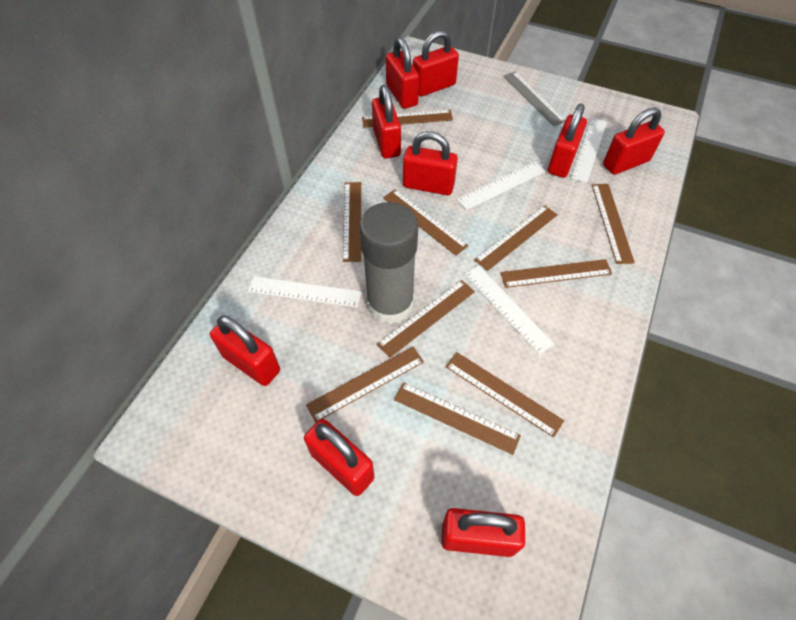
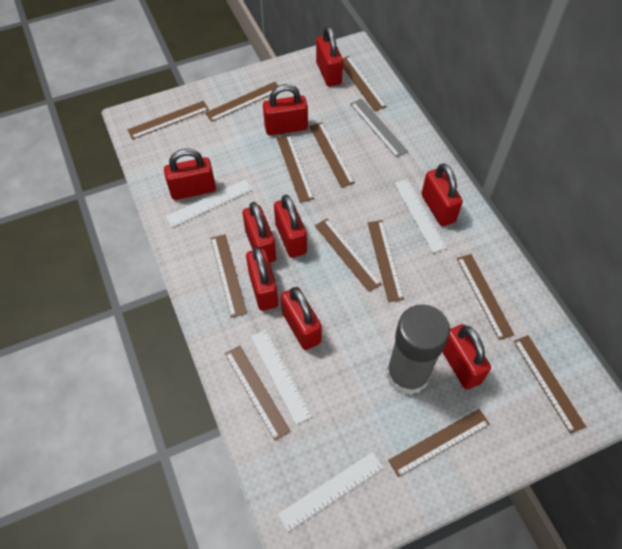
brown ruler: 10 -> 12

